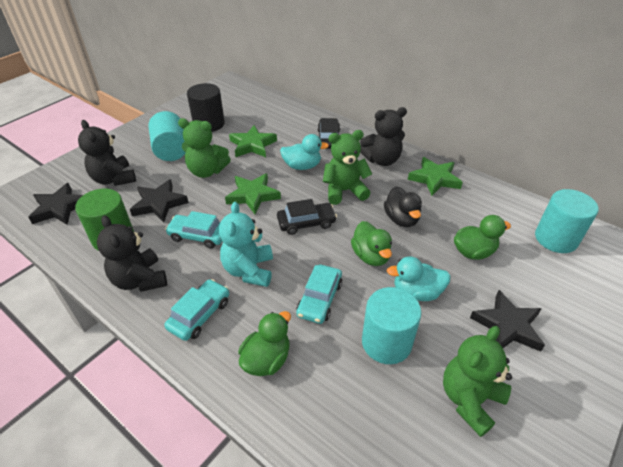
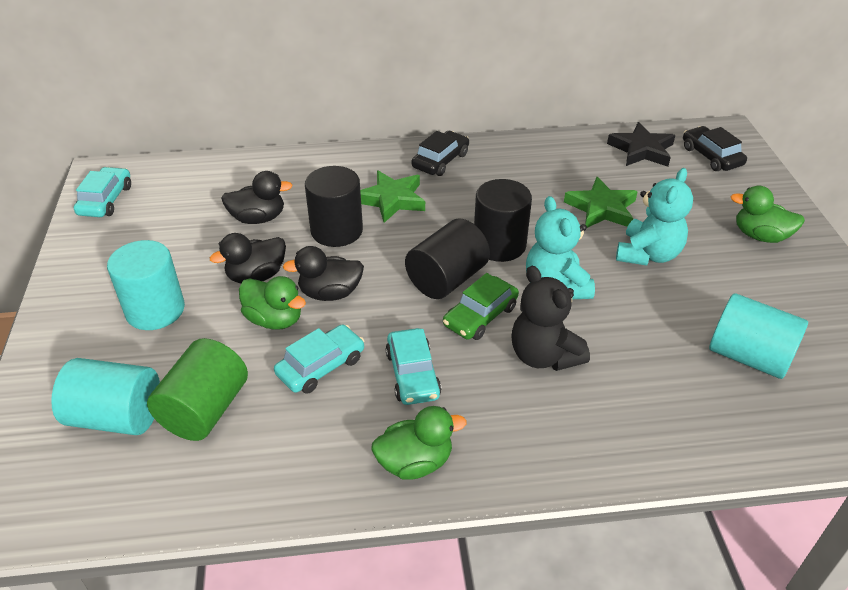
black cylinder: 1 -> 3
black duck: 1 -> 3
black star: 3 -> 1
black teddy bear: 3 -> 1
green car: 0 -> 1
green star: 3 -> 2
green teddy bear: 3 -> 0
turquoise duck: 2 -> 0
turquoise teddy bear: 1 -> 2

